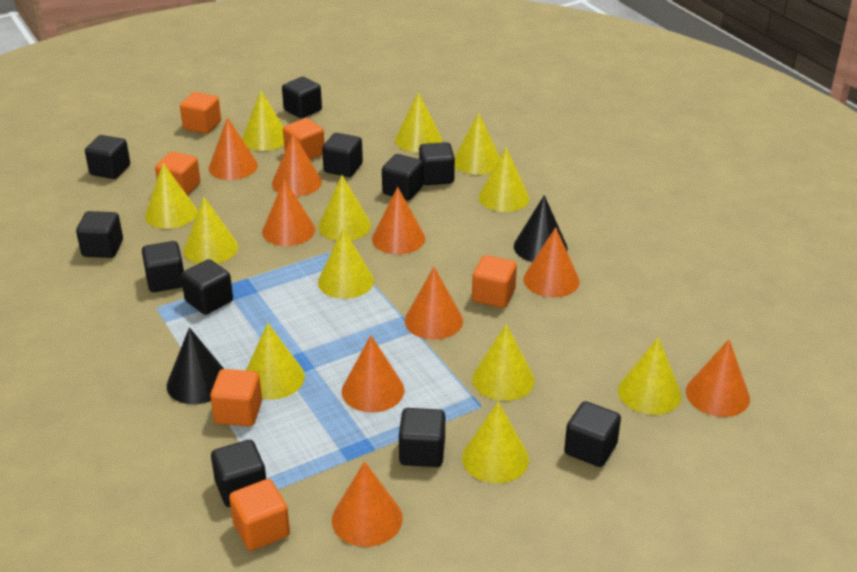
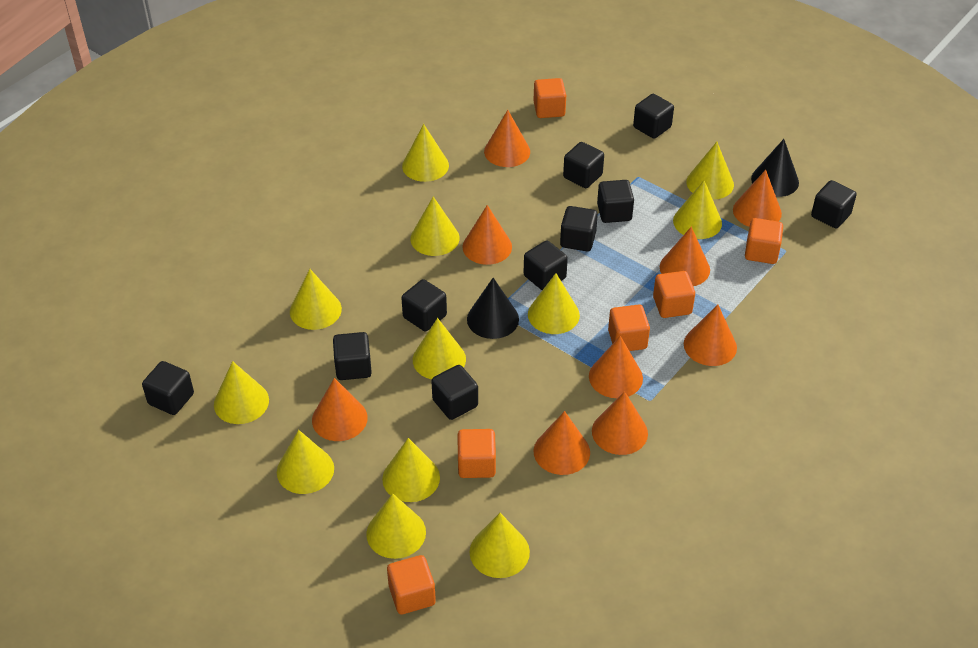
black cube: 11 -> 10

